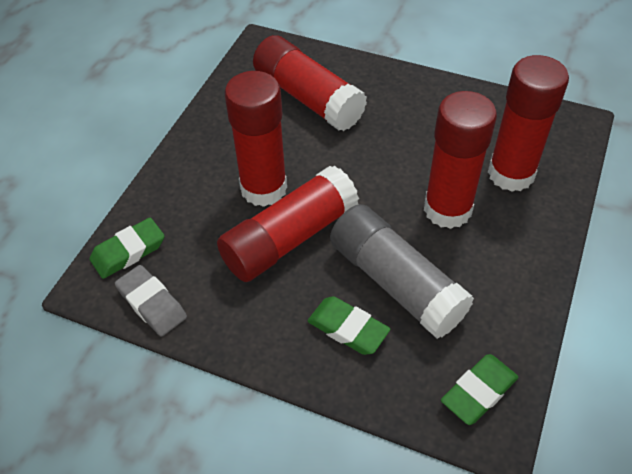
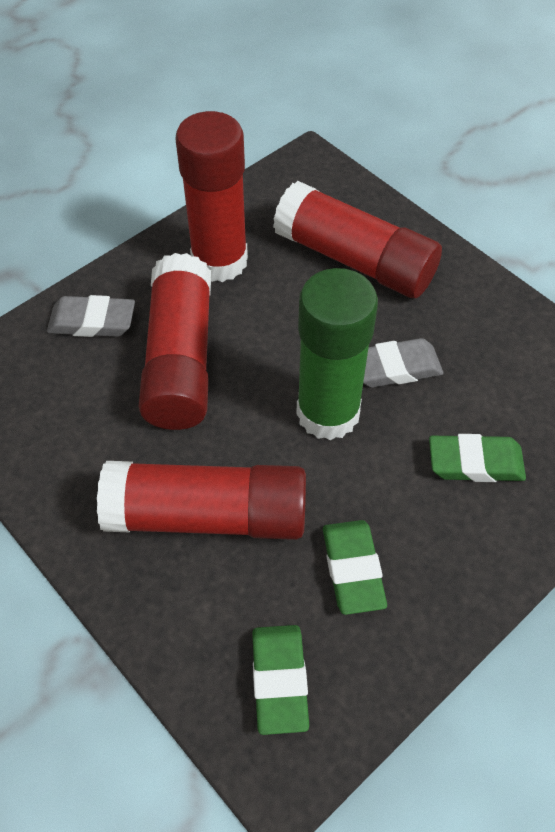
green glue stick: 0 -> 1
grey eraser: 1 -> 2
grey glue stick: 1 -> 0
red glue stick: 5 -> 4

